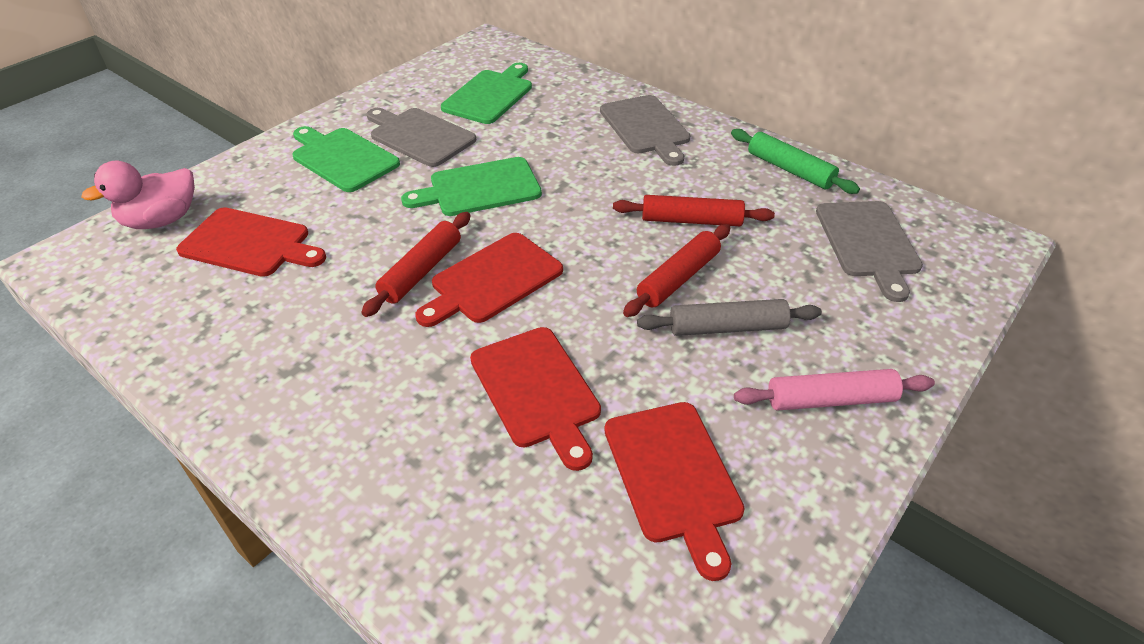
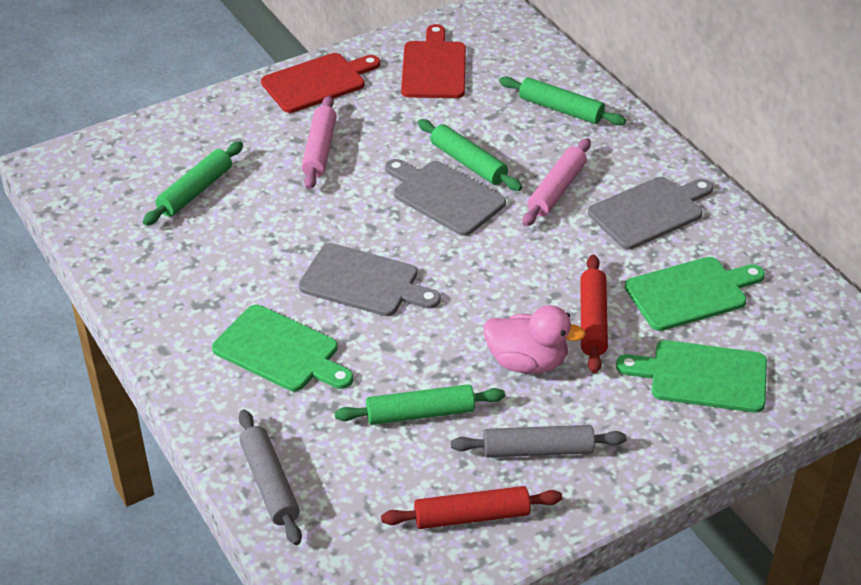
green rolling pin: 1 -> 4
grey rolling pin: 1 -> 2
pink rolling pin: 1 -> 2
red cutting board: 4 -> 2
red rolling pin: 3 -> 2

